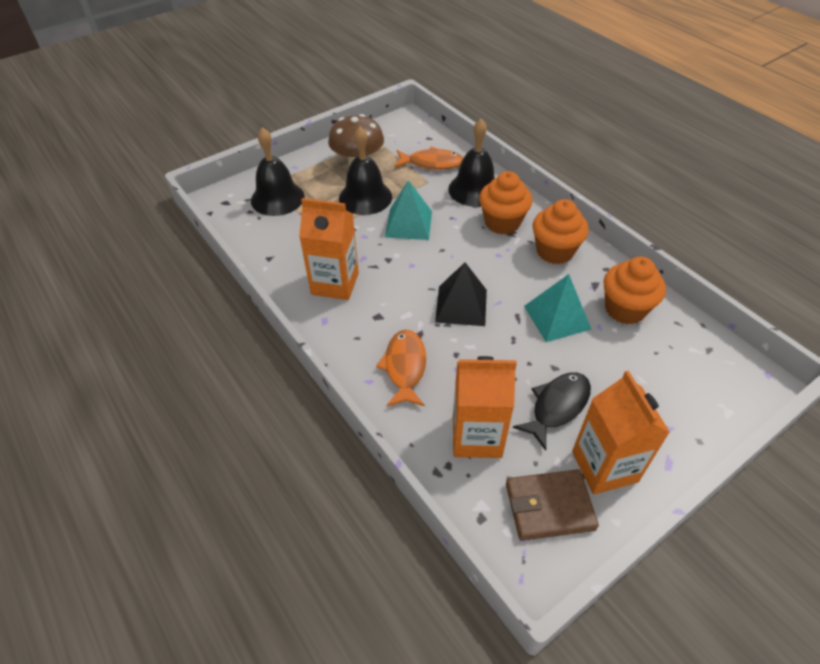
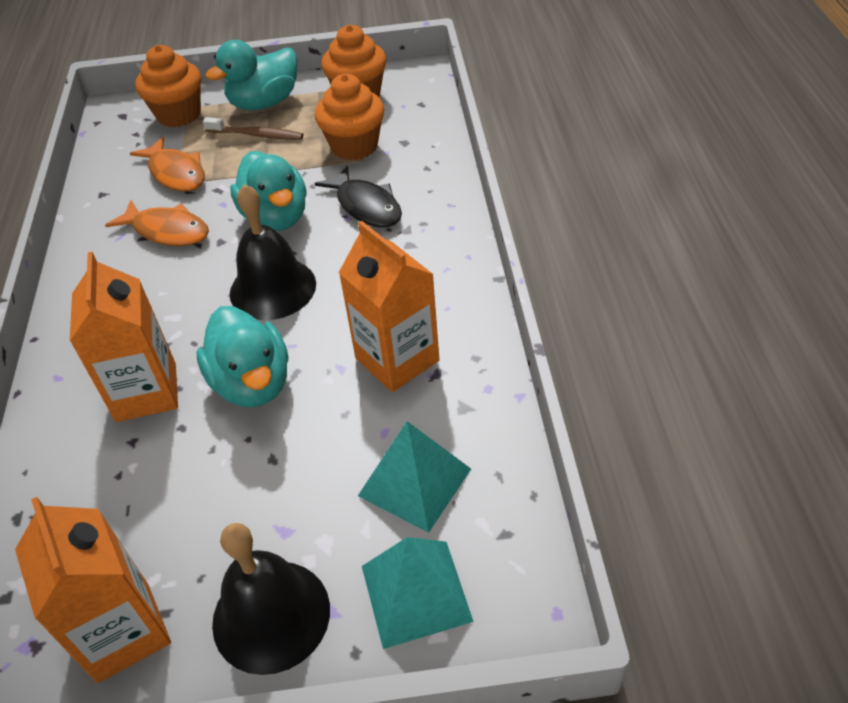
black bell: 3 -> 2
black pyramid: 1 -> 0
brown mushroom: 1 -> 0
brown toothbrush: 0 -> 1
brown wallet: 1 -> 0
turquoise duck: 0 -> 3

